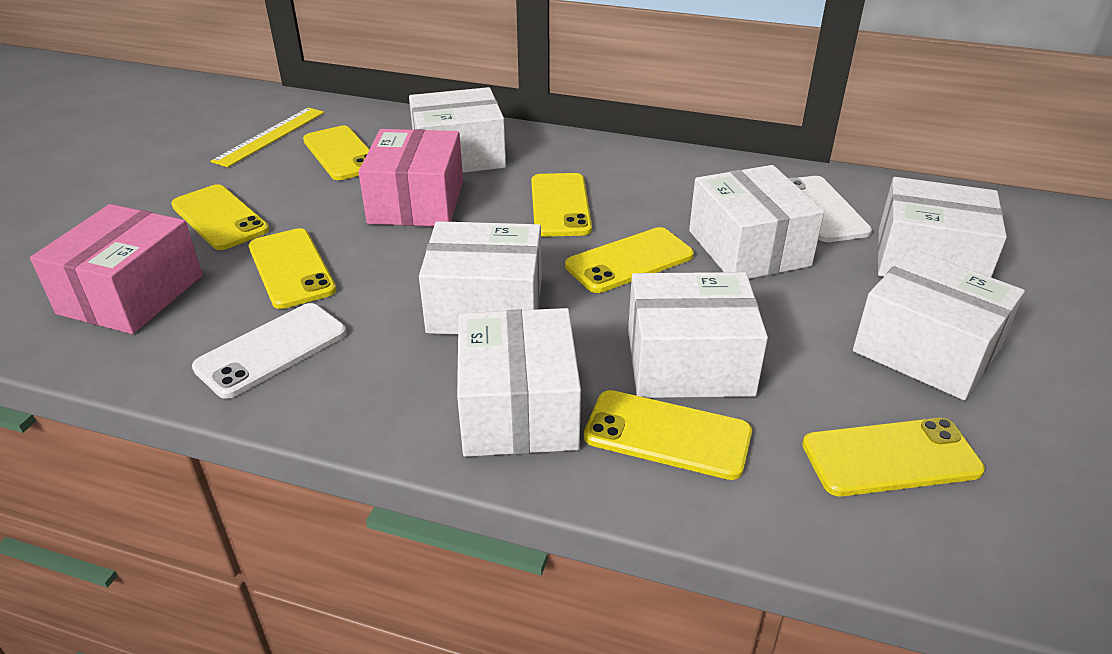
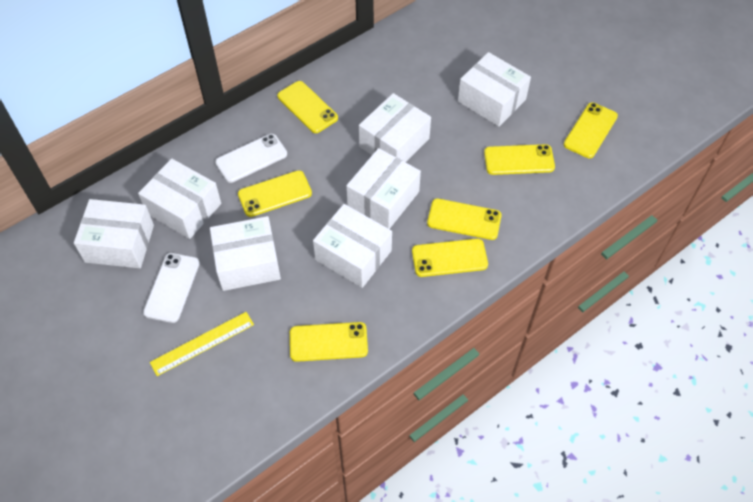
pink box: 2 -> 0

